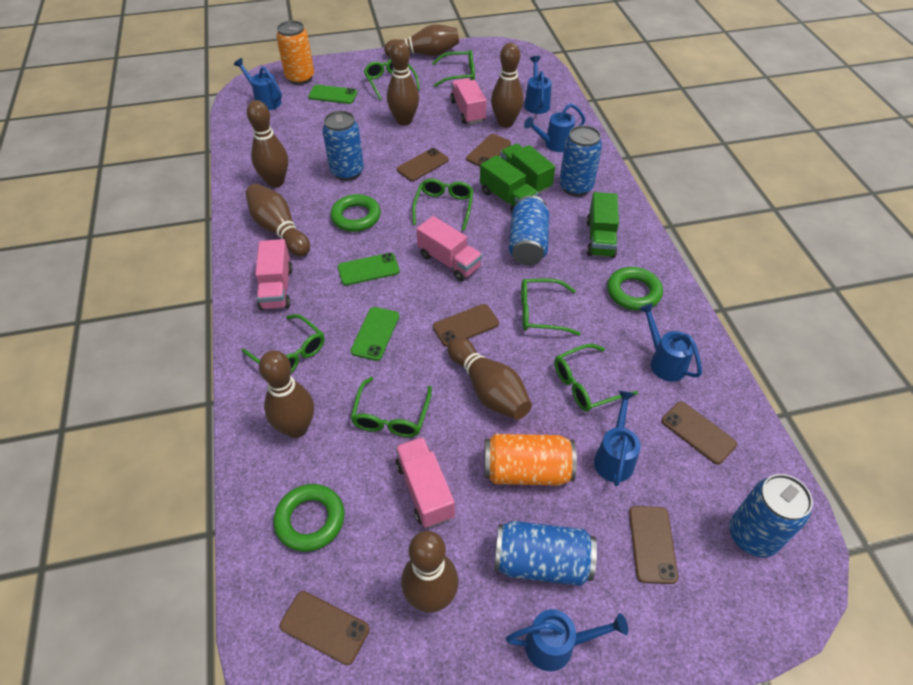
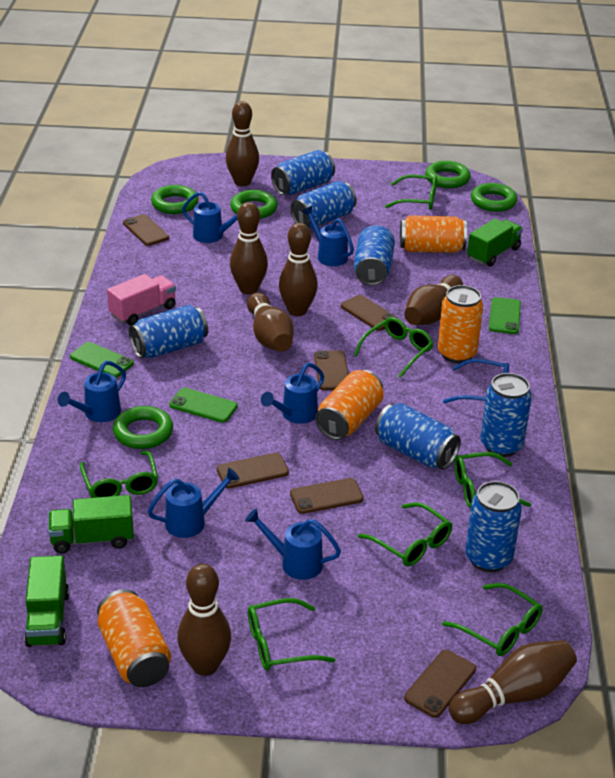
blue can: 5 -> 7
blue glasses: 0 -> 1
brown bowling pin: 8 -> 7
green ring: 3 -> 5
orange can: 2 -> 4
pink truck: 4 -> 1

